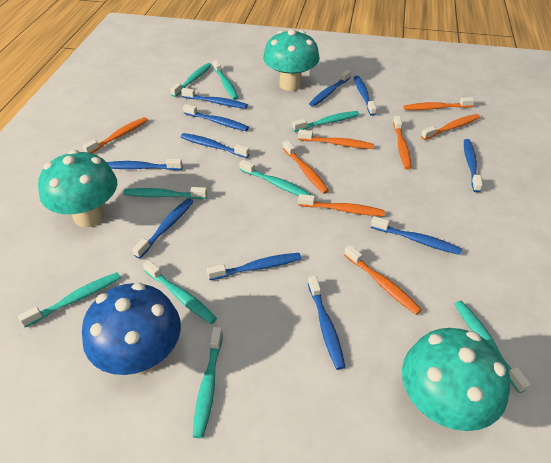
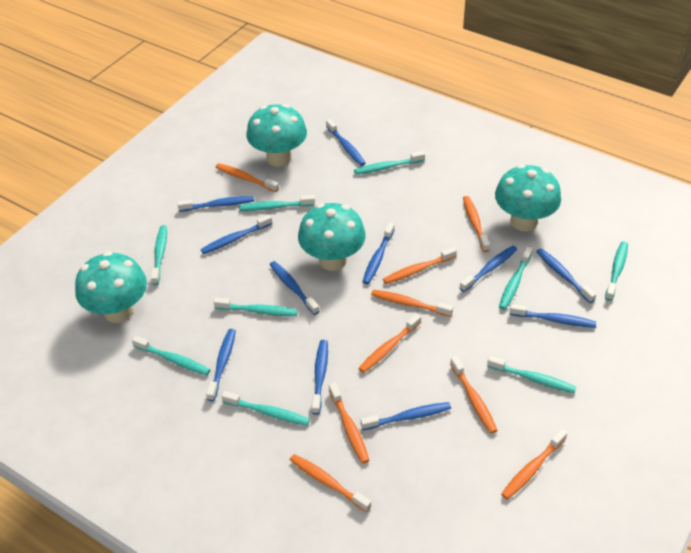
blue mushroom: 1 -> 0
orange toothbrush: 8 -> 9
turquoise mushroom: 3 -> 4

